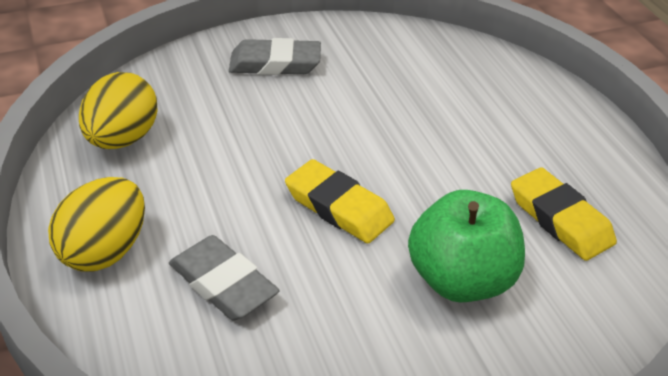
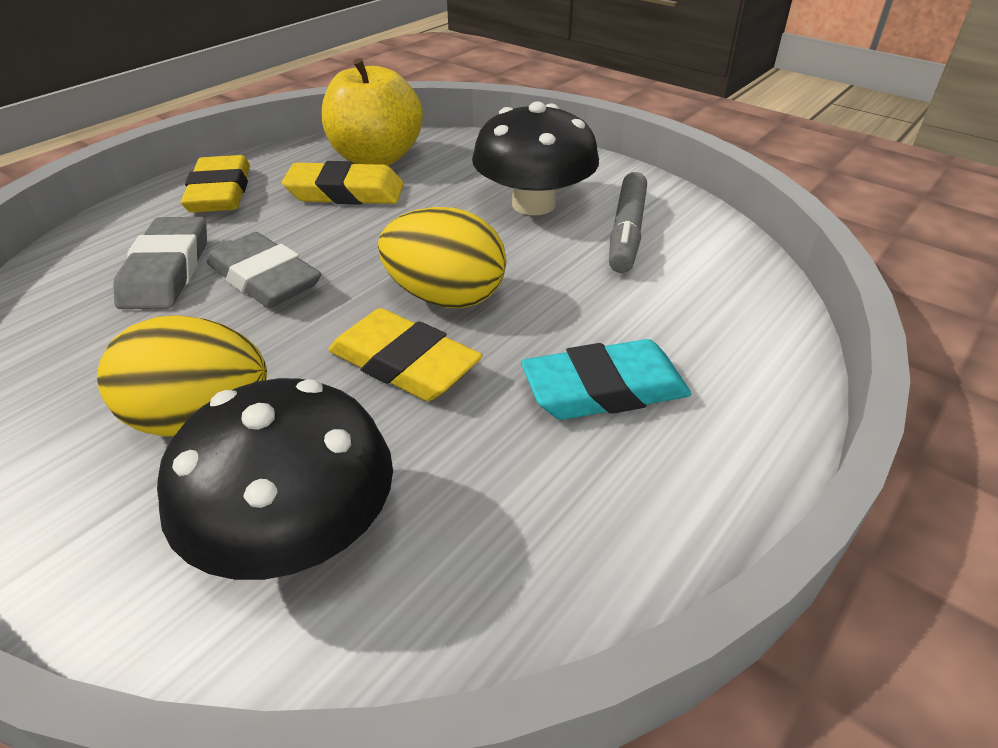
black mushroom: 0 -> 2
green apple: 1 -> 0
grey marker: 0 -> 1
turquoise eraser: 0 -> 1
yellow apple: 0 -> 1
yellow eraser: 2 -> 3

